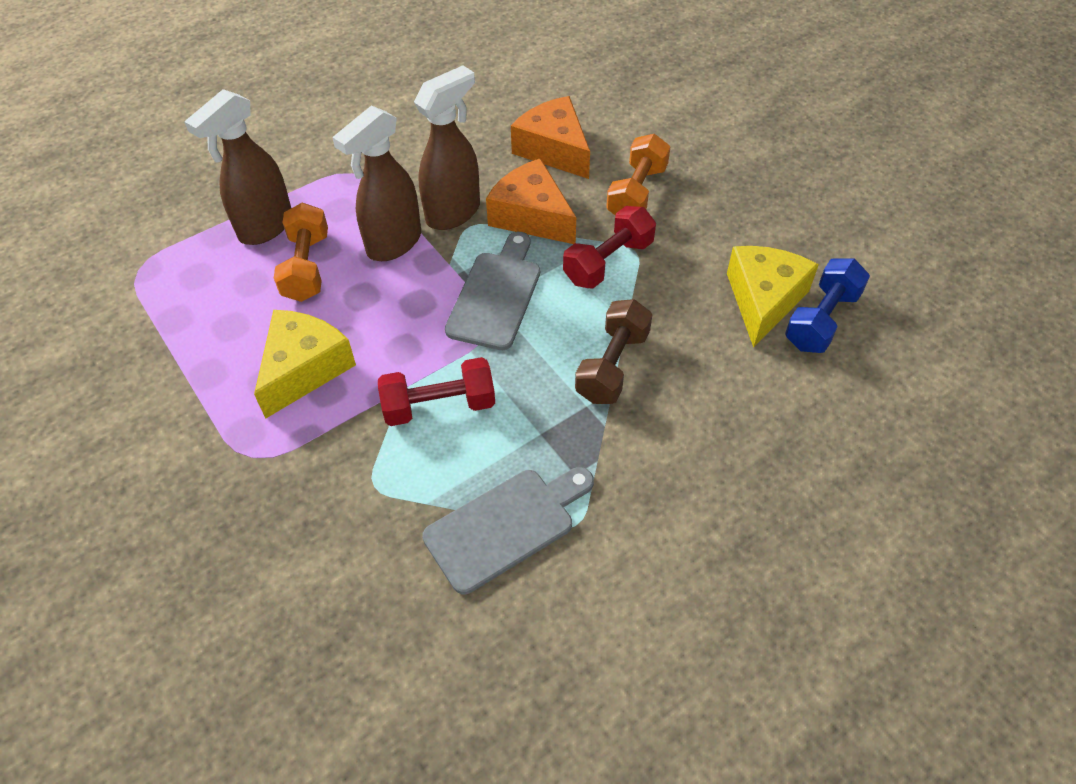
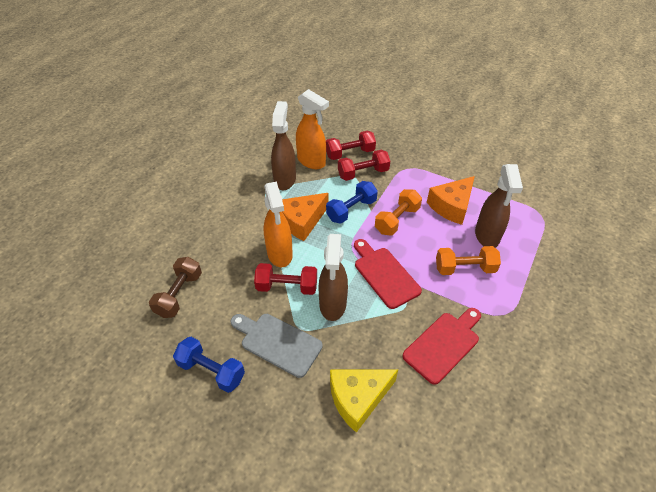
blue dumbbell: 1 -> 2
grey cutting board: 2 -> 1
orange spray bottle: 0 -> 2
red cutting board: 0 -> 2
red dumbbell: 2 -> 3
yellow cheese: 2 -> 1

